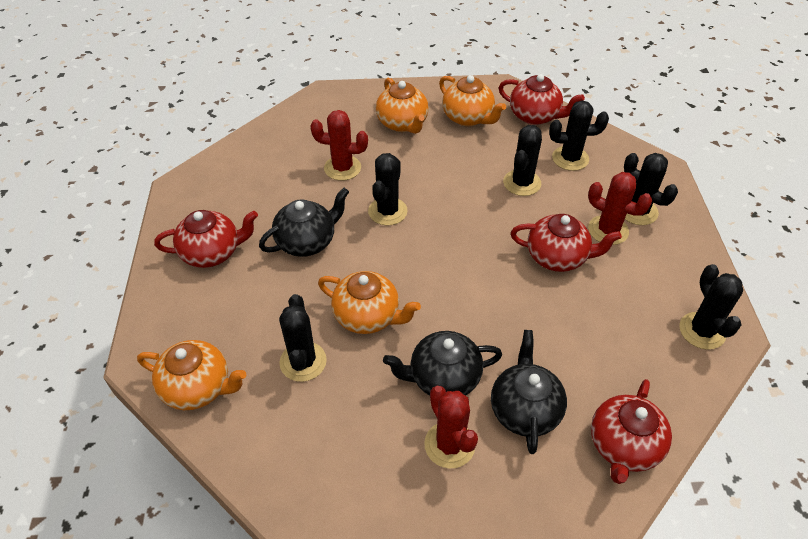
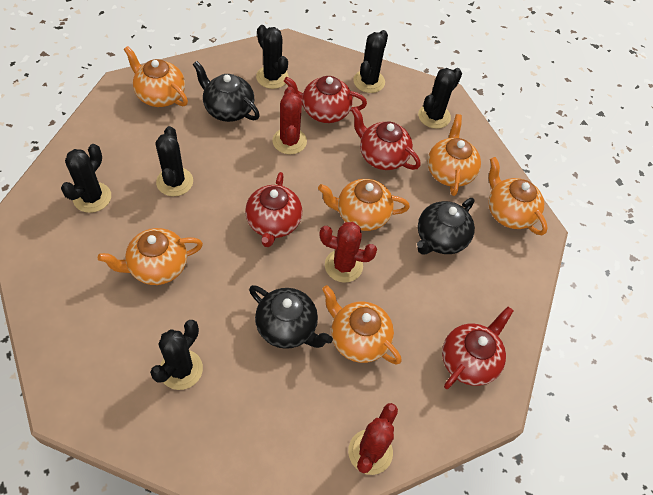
orange teapot: 4 -> 6

